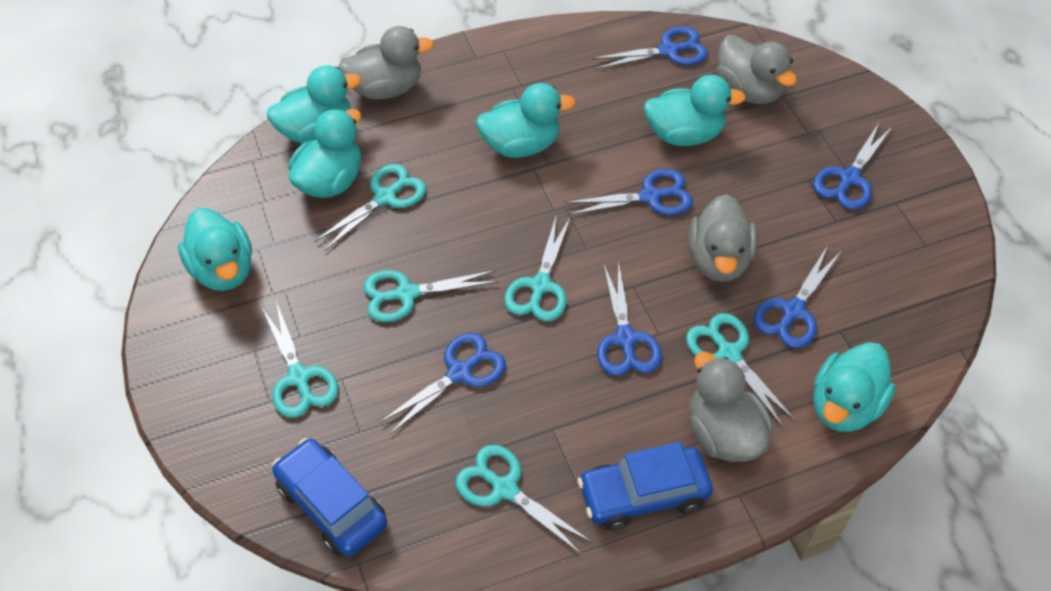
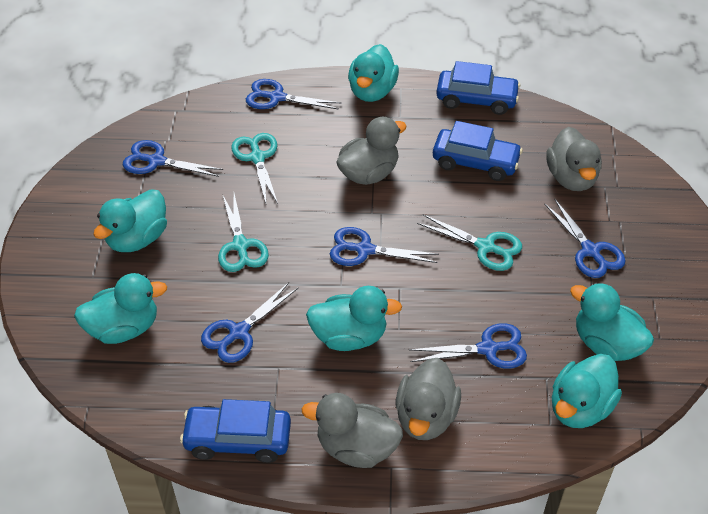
blue car: 2 -> 3
turquoise scissors: 6 -> 3

